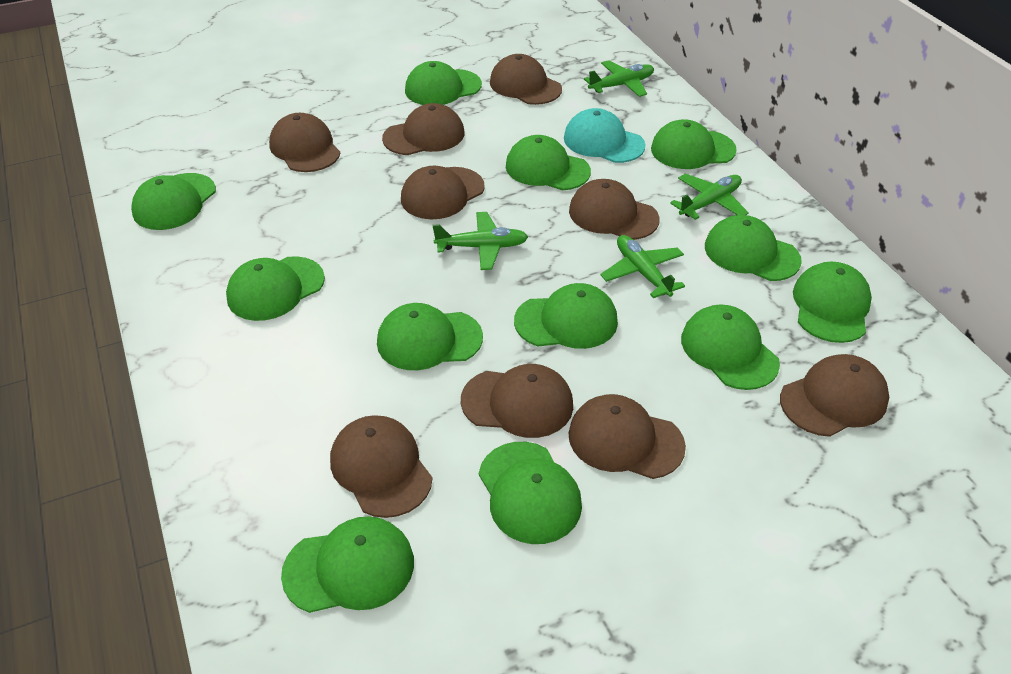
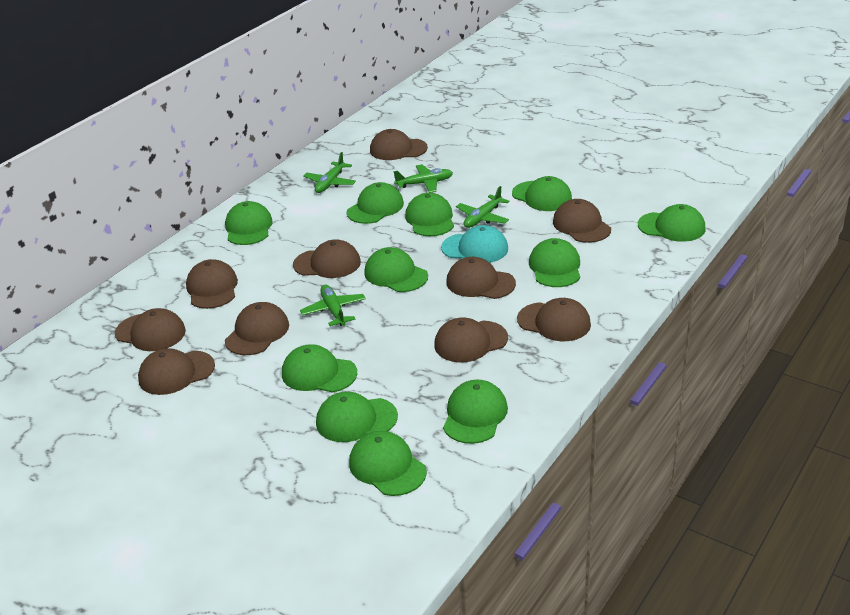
brown cap: 9 -> 10
green cap: 12 -> 11

